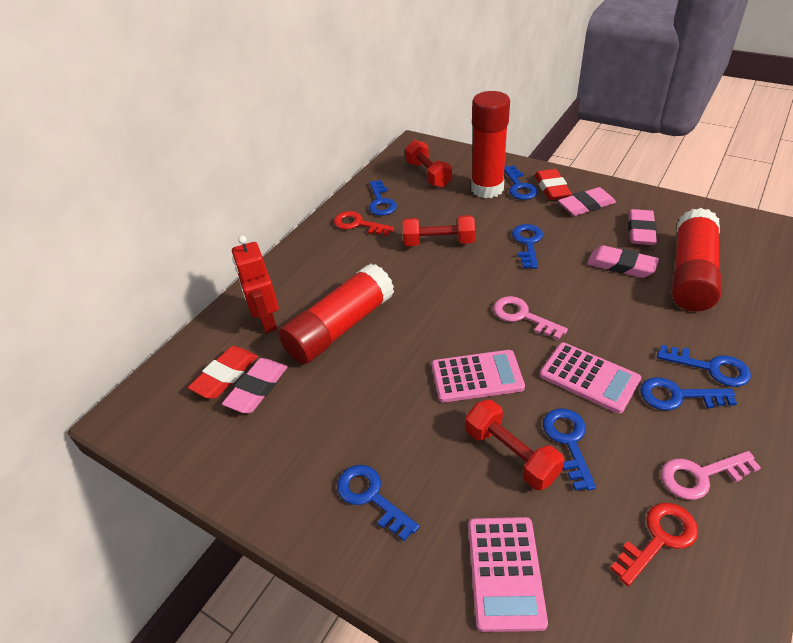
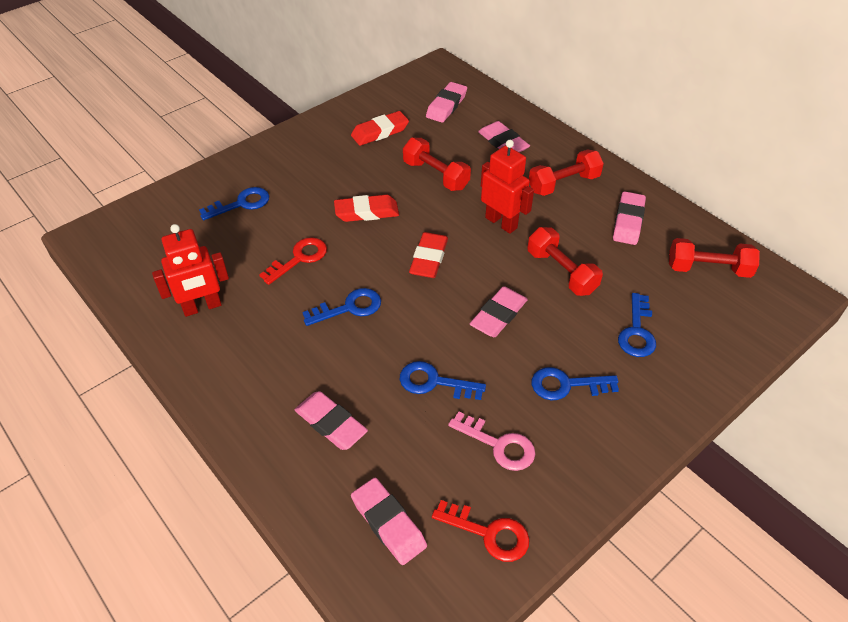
blue key: 7 -> 5
pink calculator: 3 -> 0
pink eraser: 4 -> 6
pink key: 2 -> 1
red dumbbell: 3 -> 4
red eraser: 2 -> 3
red glue stick: 3 -> 0
red robot: 1 -> 2

